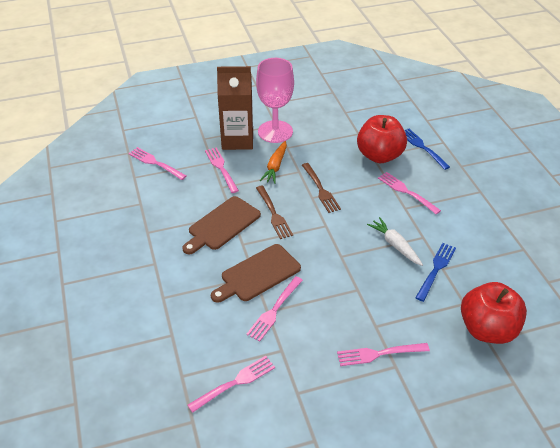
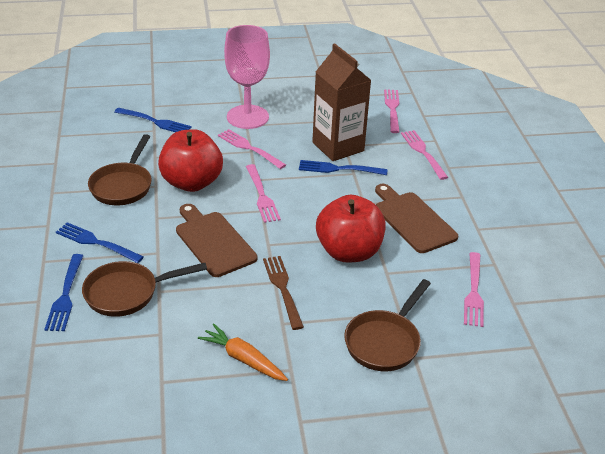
blue fork: 2 -> 4
brown fork: 2 -> 1
brown pan: 0 -> 3
pink fork: 6 -> 5
white carrot: 1 -> 0

